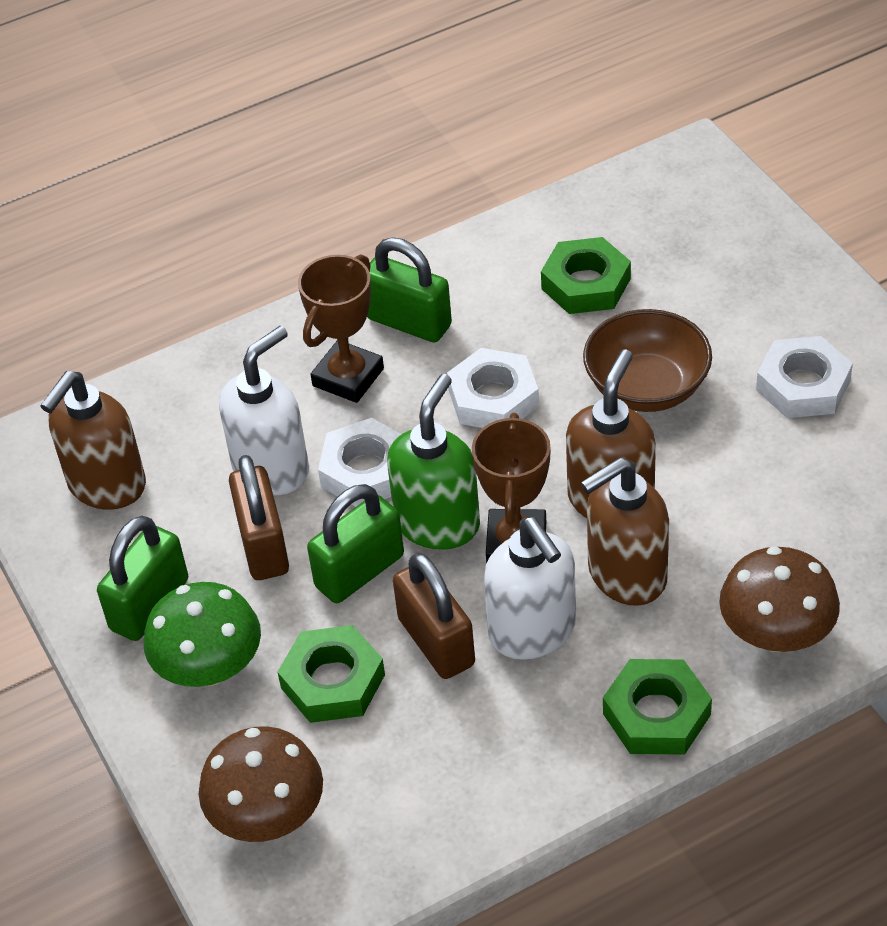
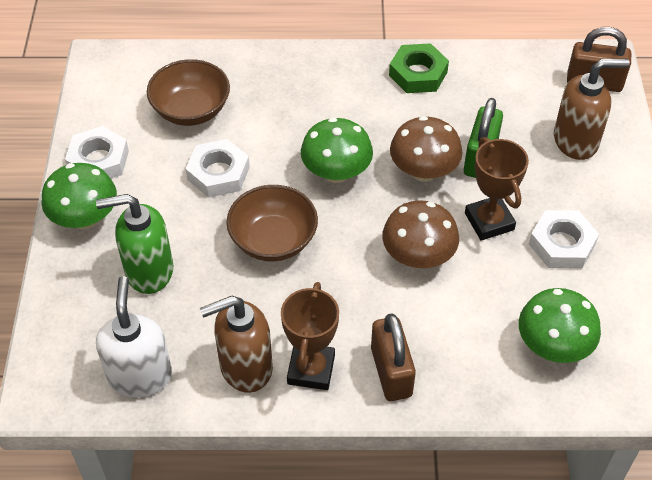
brown bowl: 1 -> 2
brown soap dispenser: 3 -> 2
green mushroom: 1 -> 3
green nut: 3 -> 1
green padlock: 3 -> 1
white soap dispenser: 2 -> 1

